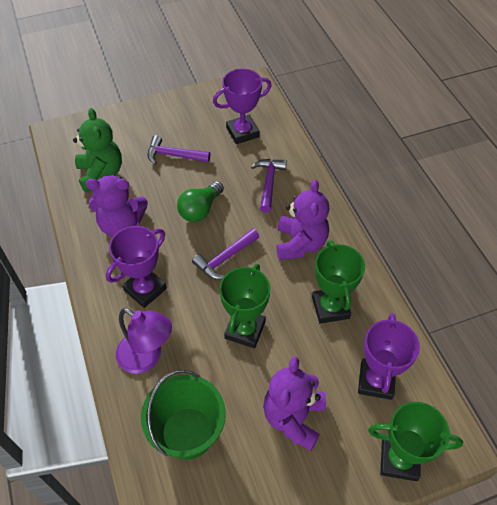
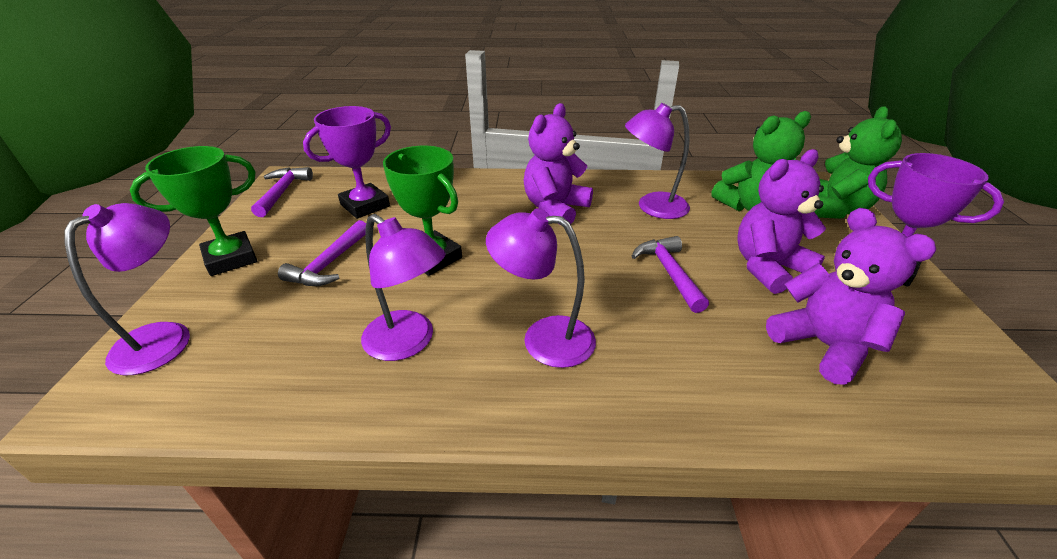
green bucket: 1 -> 0
green light bulb: 1 -> 0
green teddy bear: 1 -> 2
green trophy: 3 -> 2
purple lamp: 1 -> 4
purple trophy: 3 -> 2

